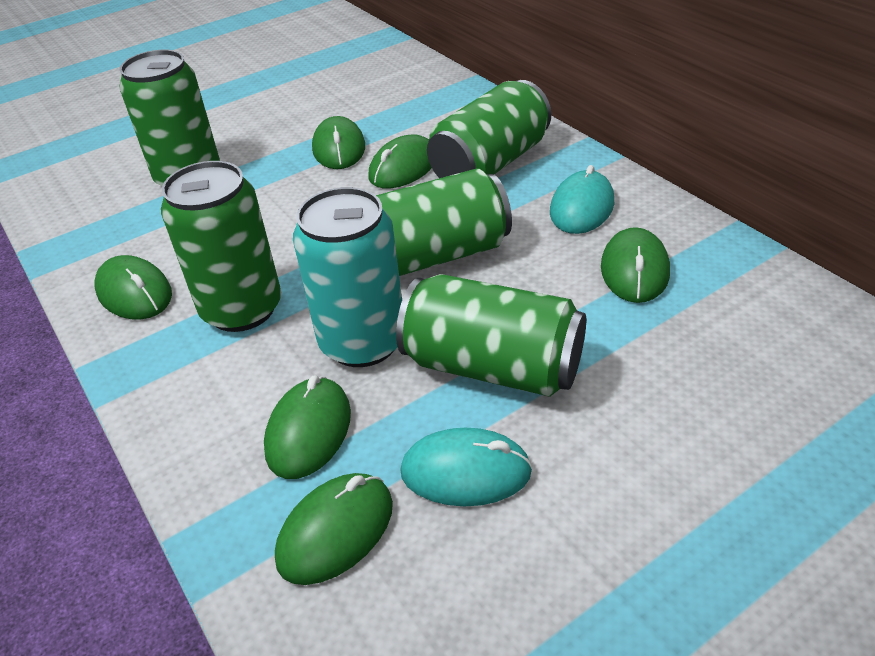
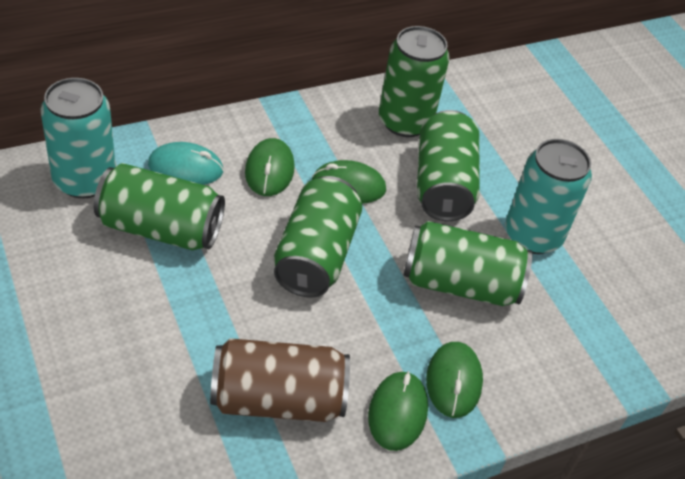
brown can: 0 -> 1
green mouse: 6 -> 4
turquoise can: 1 -> 2
turquoise mouse: 2 -> 1

